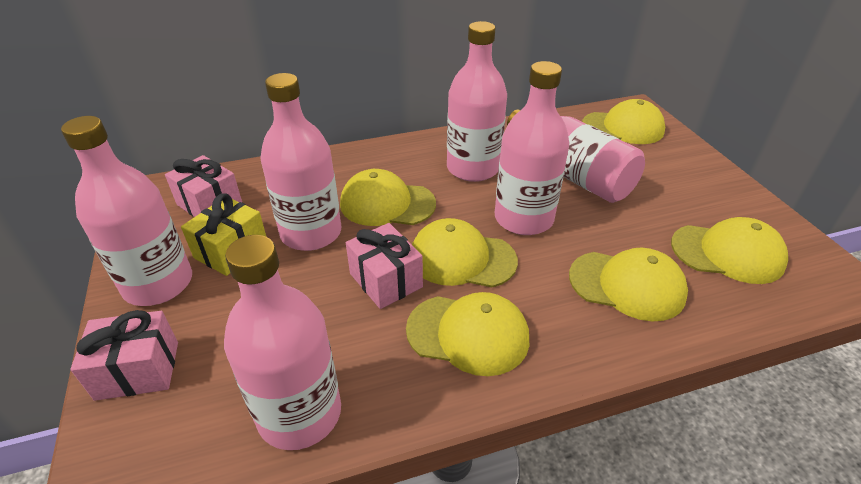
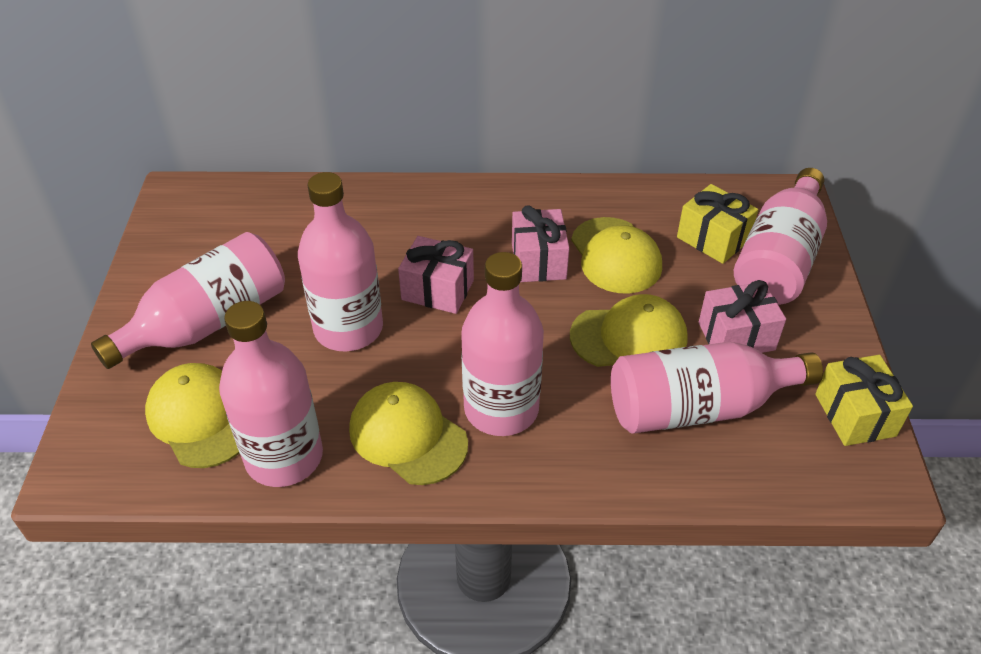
yellow cap: 6 -> 4
yellow gift: 1 -> 2

